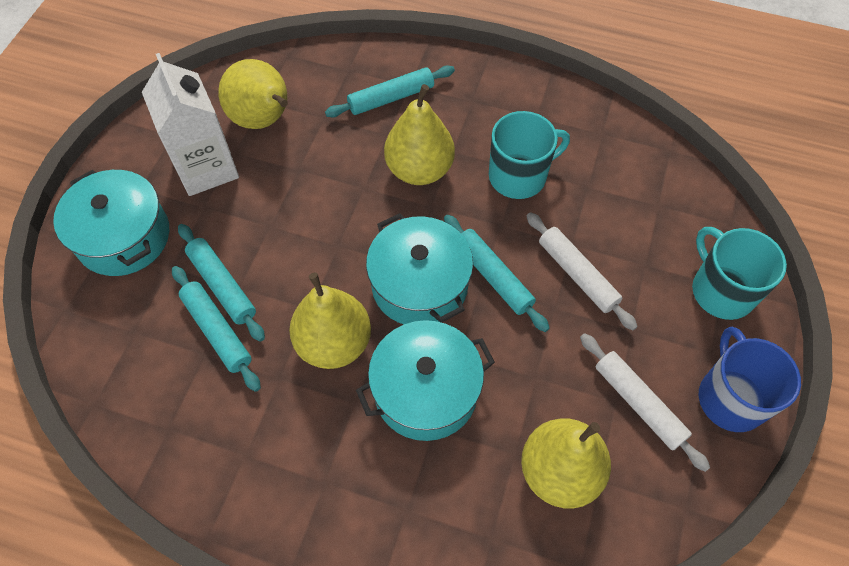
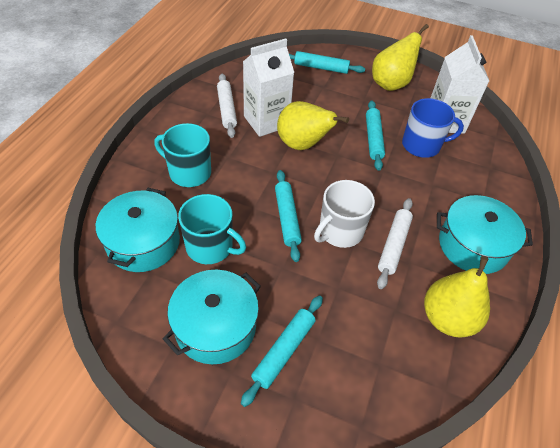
white carton: 1 -> 2
white mug: 0 -> 1
yellow pear: 4 -> 3

